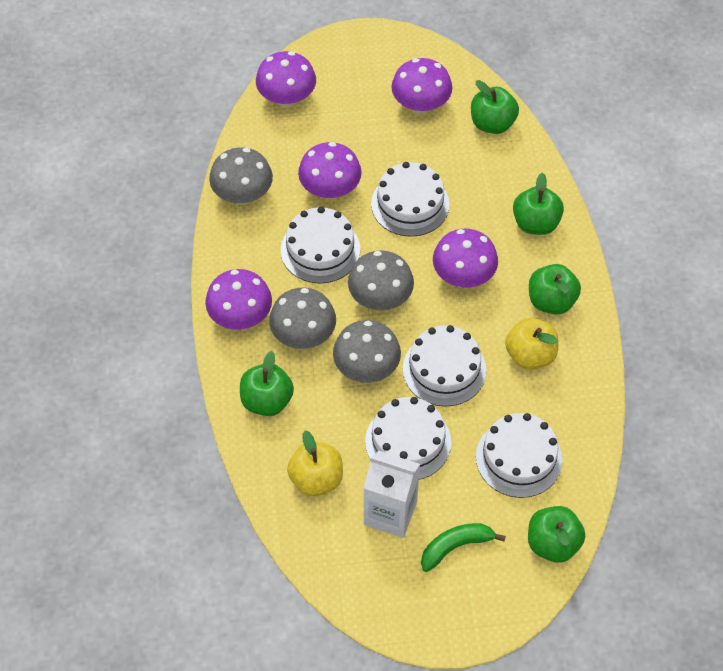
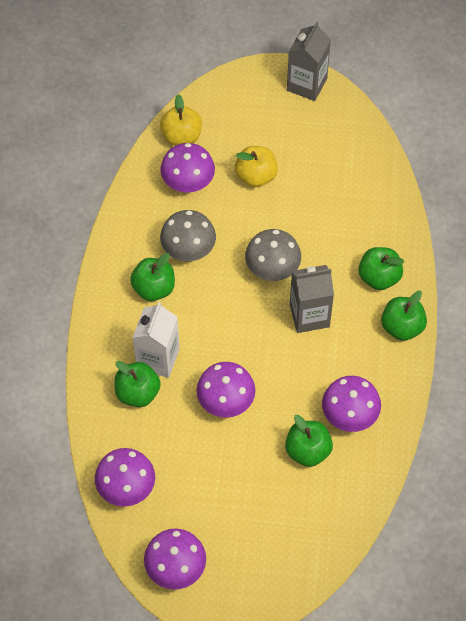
green banana: 1 -> 0
grey carton: 0 -> 2
grey mushroom: 4 -> 2
white cake: 5 -> 0

